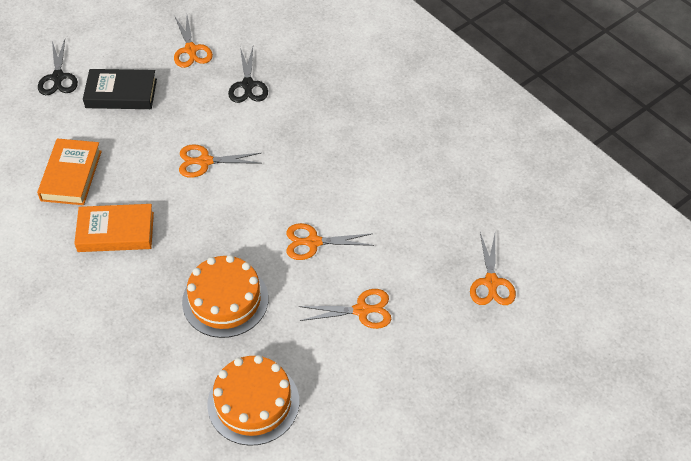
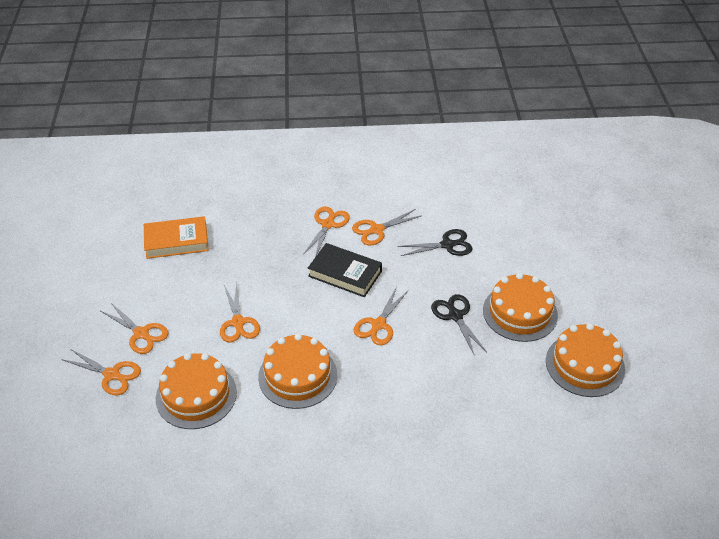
orange book: 2 -> 1
orange cake: 2 -> 4
orange scissors: 5 -> 6

